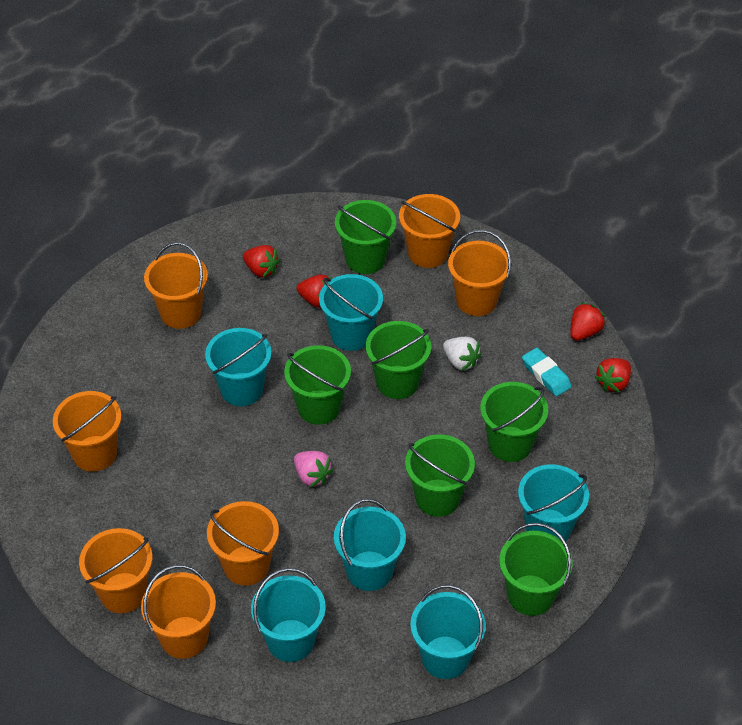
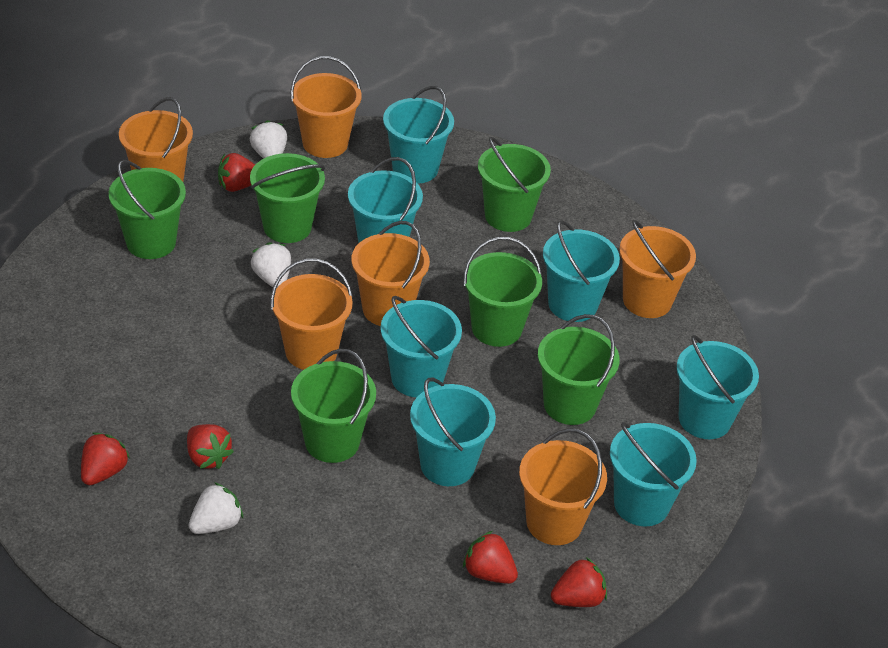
orange bucket: 7 -> 6
pink strawberry: 1 -> 0
red strawberry: 4 -> 5
turquoise bucket: 6 -> 7
turquoise eraser: 1 -> 0
white strawberry: 1 -> 3

